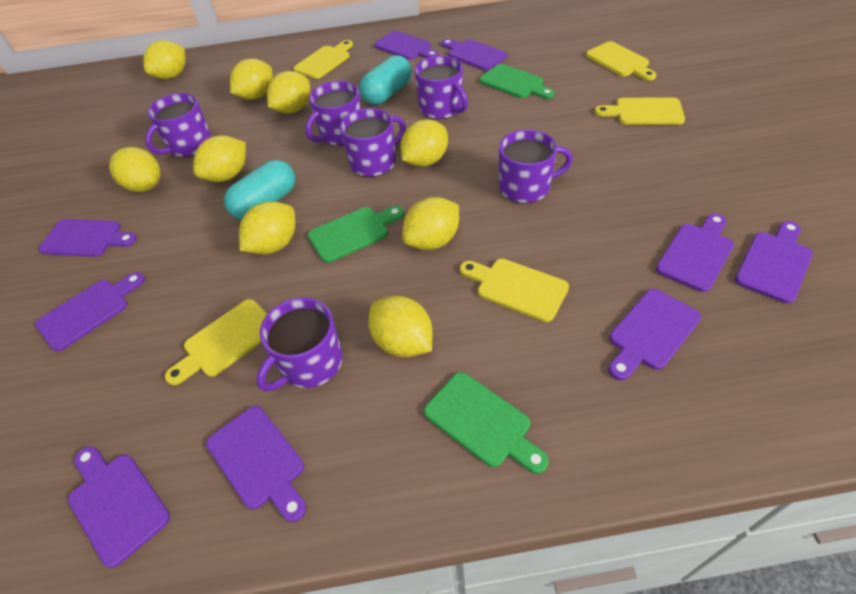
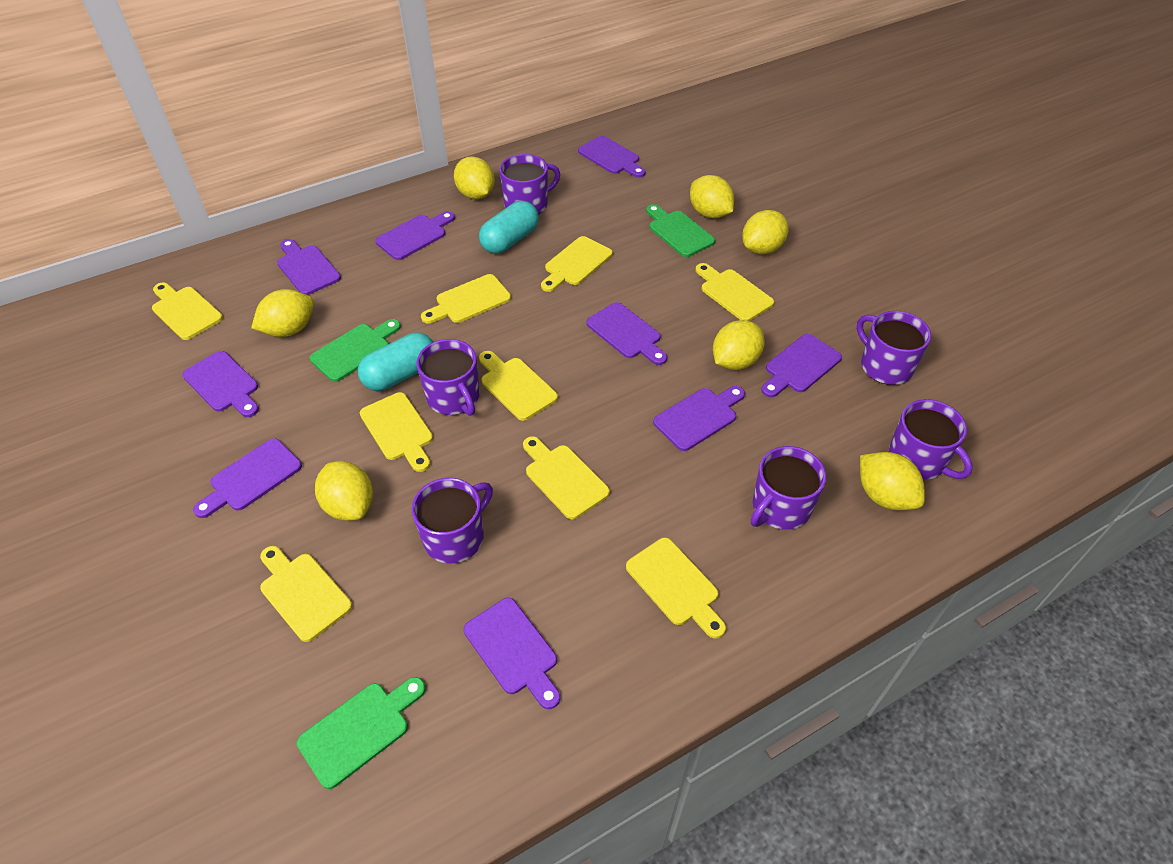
yellow cutting board: 5 -> 9
yellow lemon: 9 -> 7

